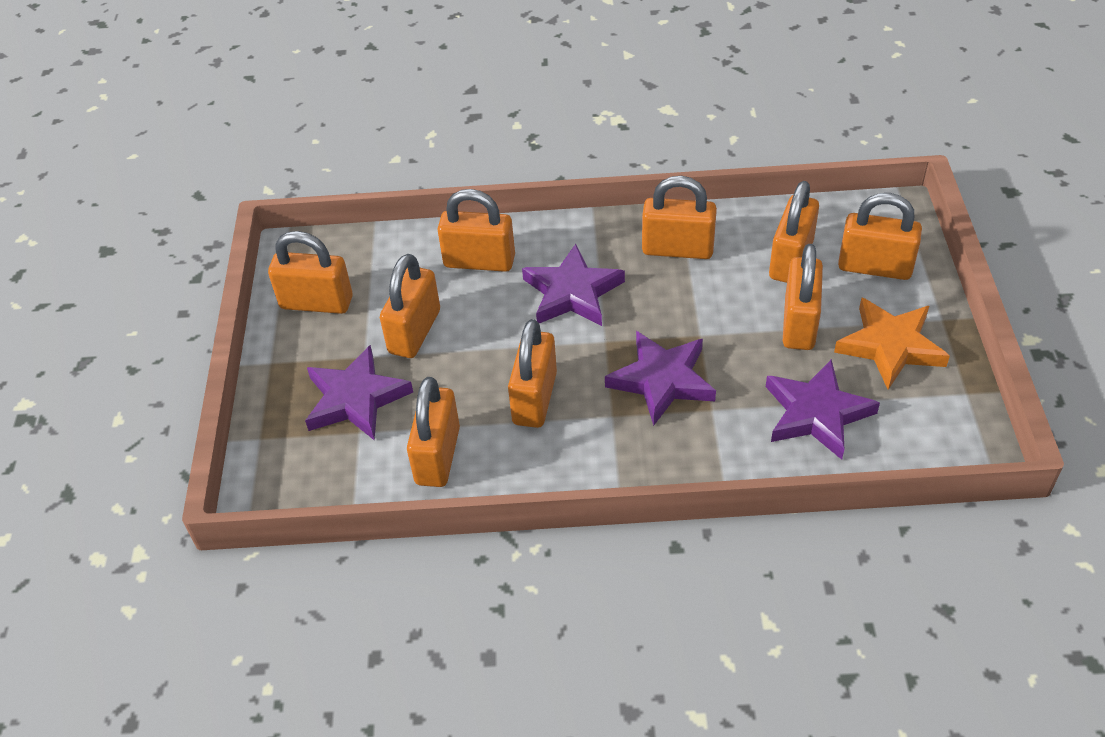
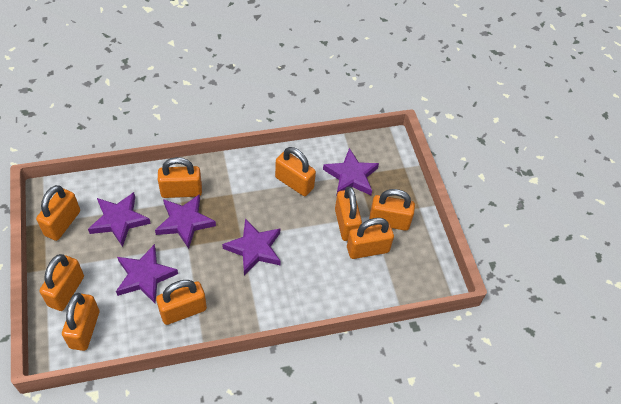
orange star: 1 -> 0
purple star: 4 -> 5

